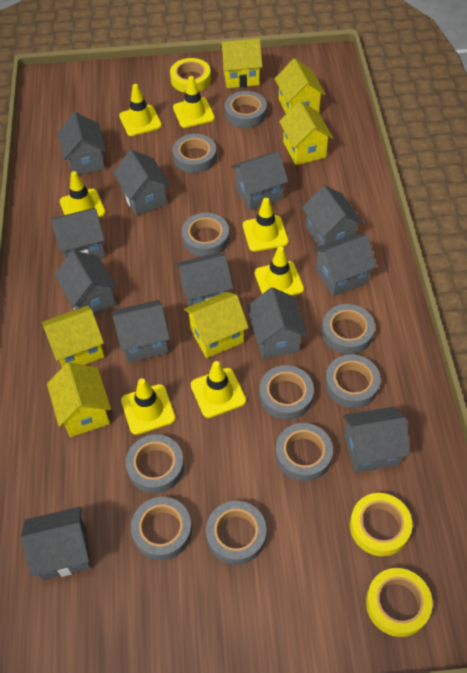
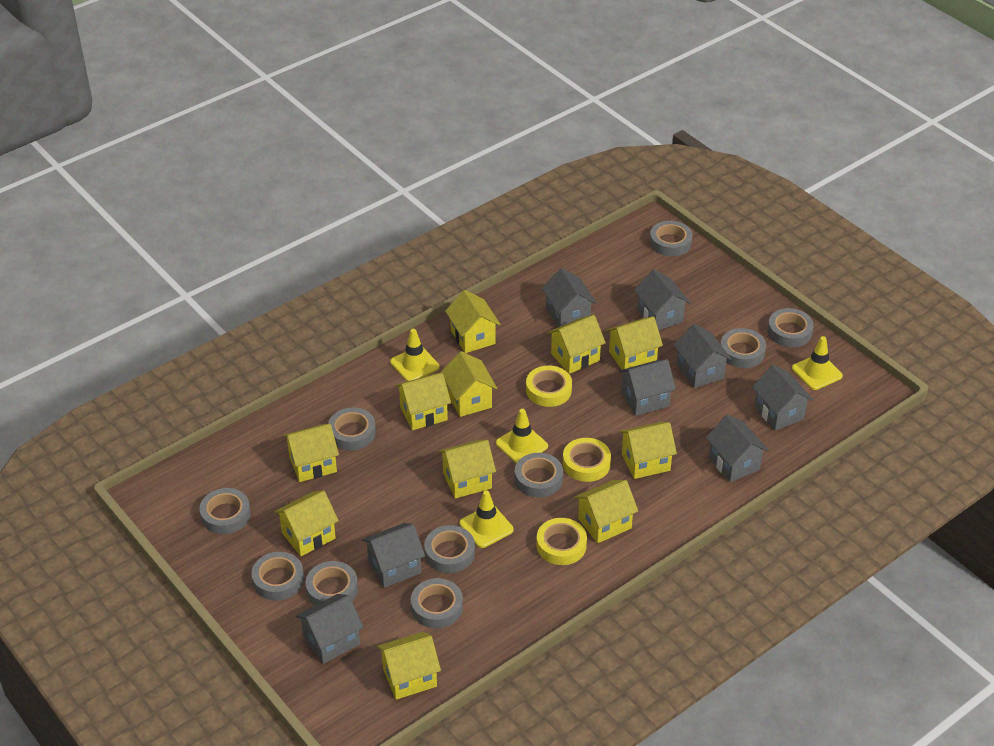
grey house: 12 -> 8
yellow house: 6 -> 11
yellow traffic cone: 7 -> 4

